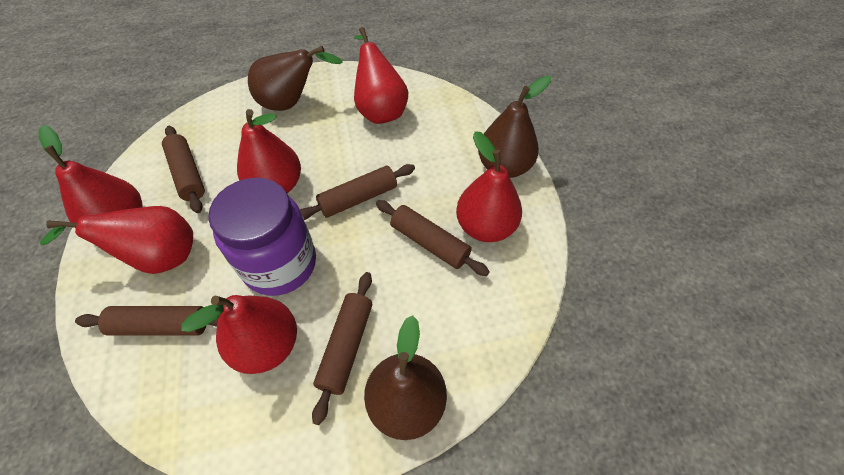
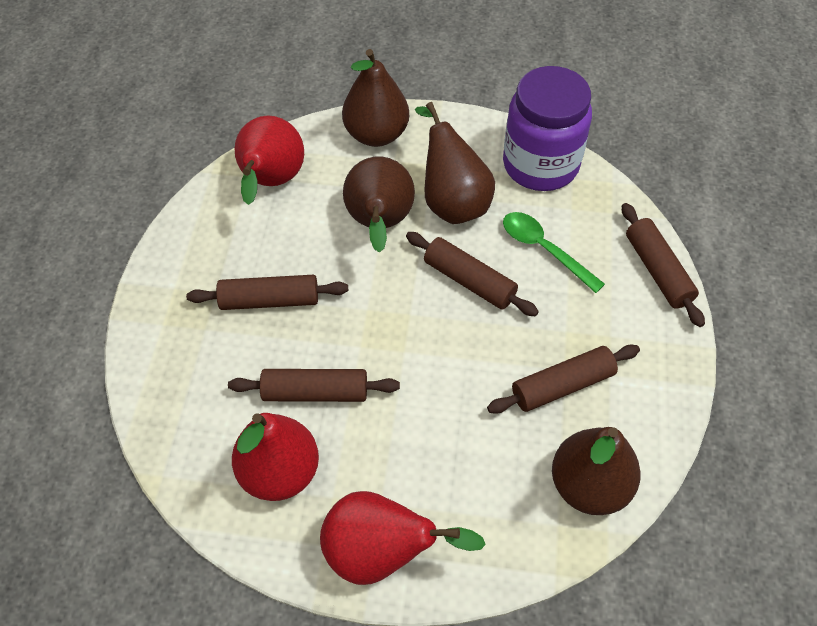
brown pear: 3 -> 4
green spoon: 0 -> 1
red pear: 6 -> 3

